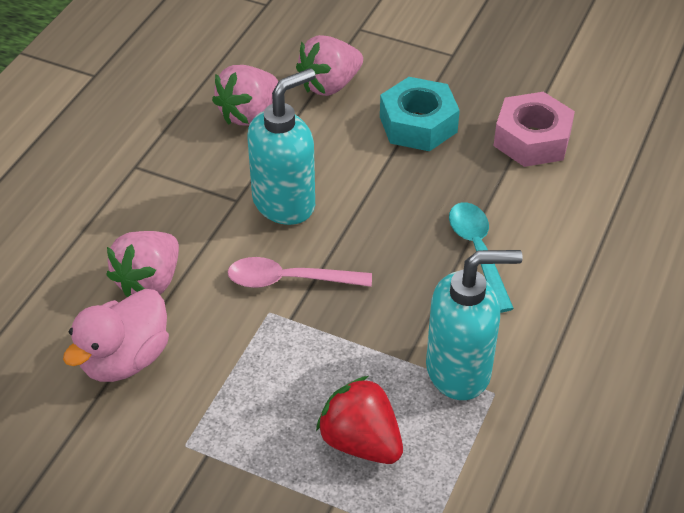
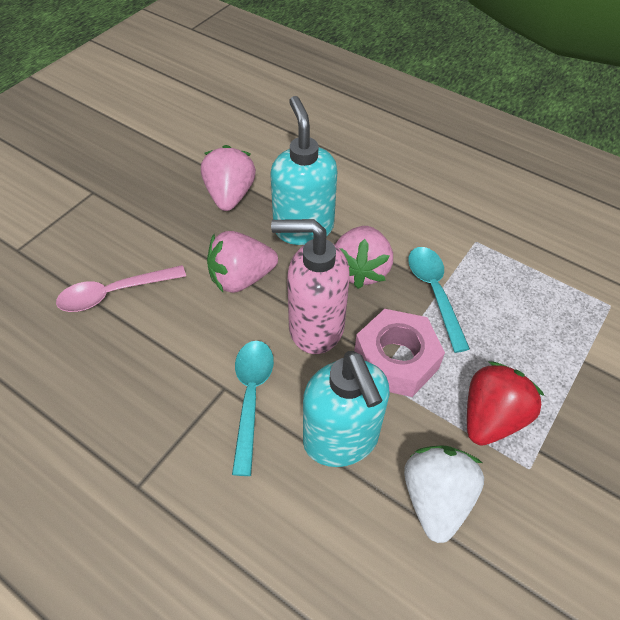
pink duck: 1 -> 0
pink soap dispenser: 0 -> 1
turquoise nut: 1 -> 0
turquoise spoon: 1 -> 2
white strawberry: 0 -> 1

